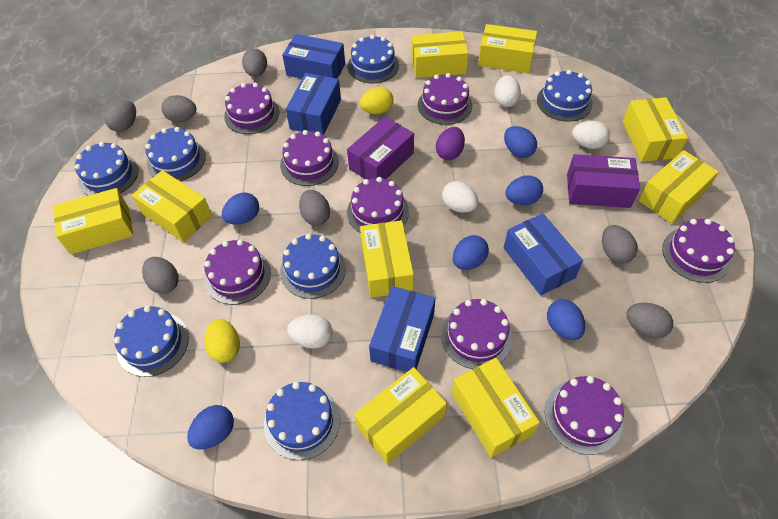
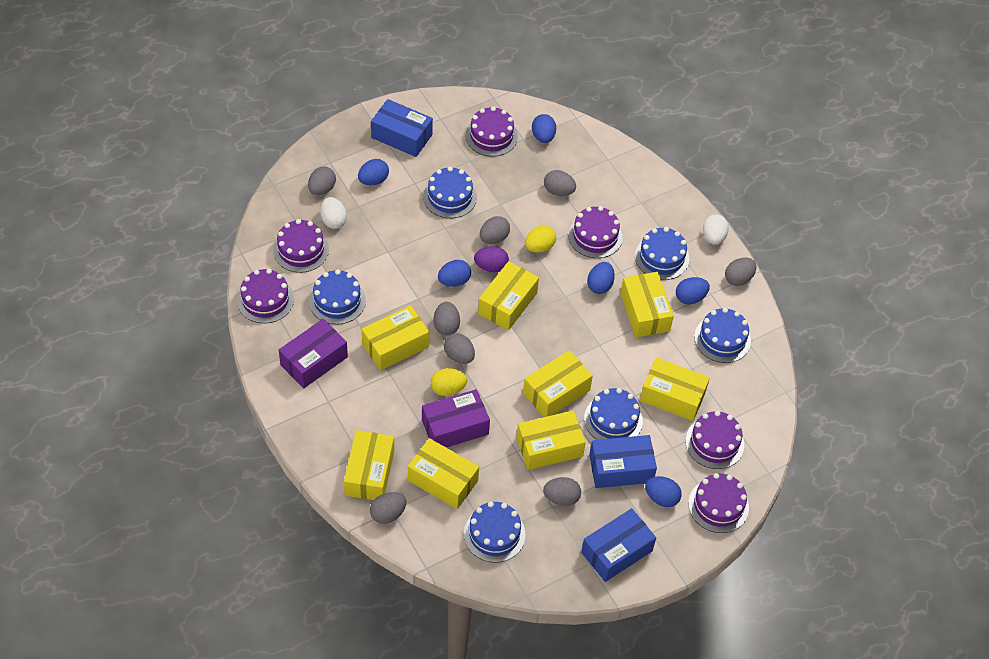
blue box: 4 -> 3
blue cake: 7 -> 6
grey egg: 7 -> 8
purple cake: 8 -> 6
white egg: 4 -> 2
yellow box: 9 -> 8

